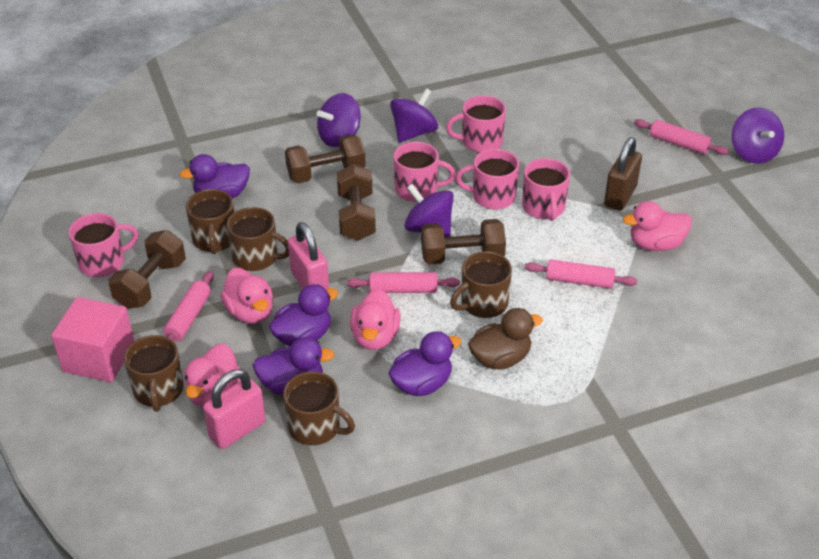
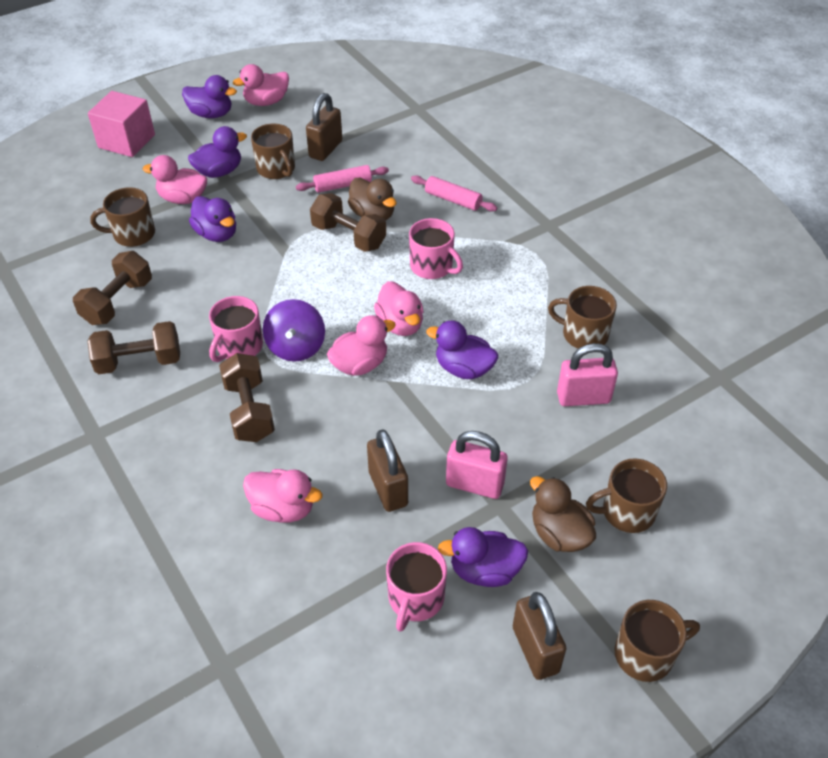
brown duck: 1 -> 2
brown padlock: 1 -> 3
pink duck: 4 -> 5
pink mug: 5 -> 3
pink rolling pin: 4 -> 2
purple duck: 4 -> 5
purple spinning top: 4 -> 1

